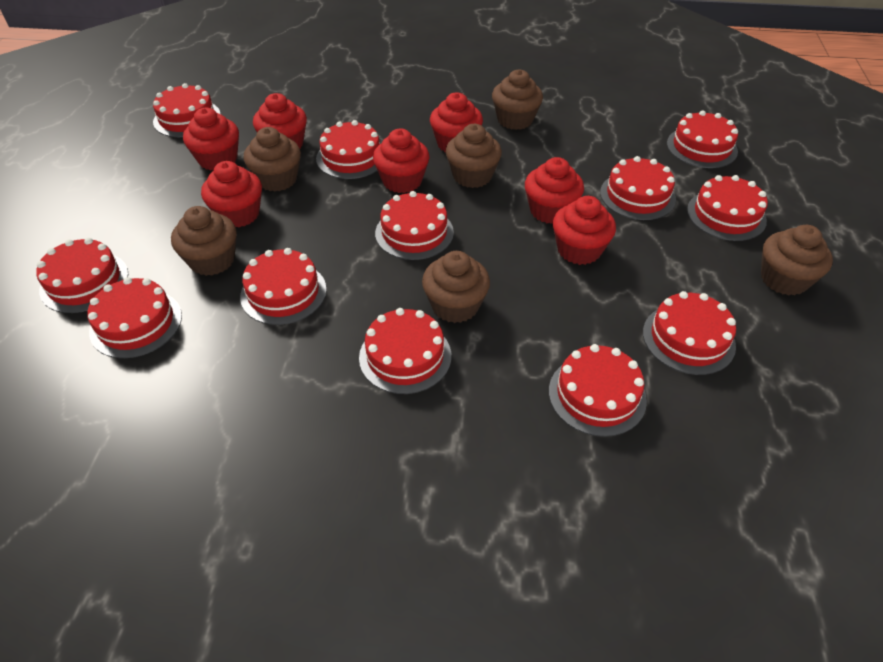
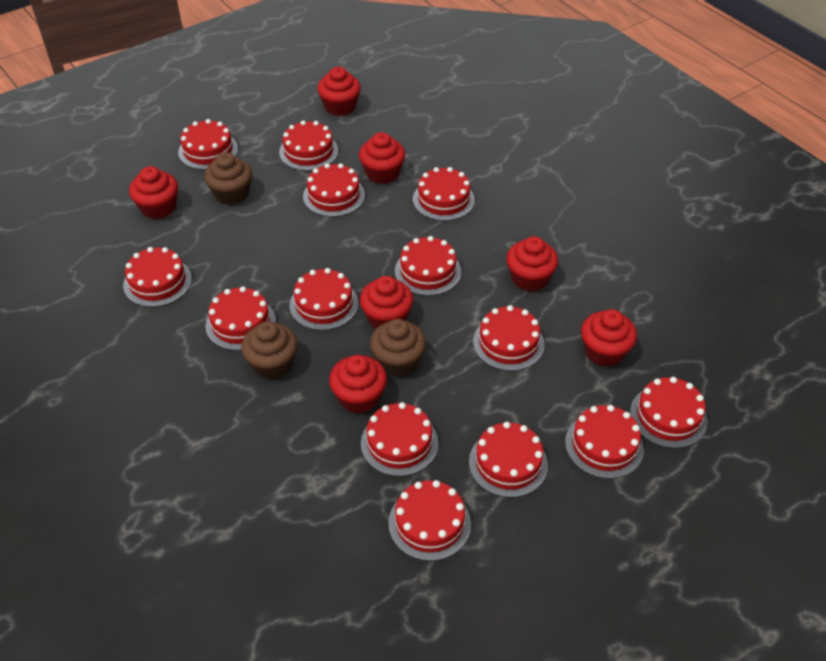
brown cupcake: 6 -> 3
red cake: 12 -> 14

